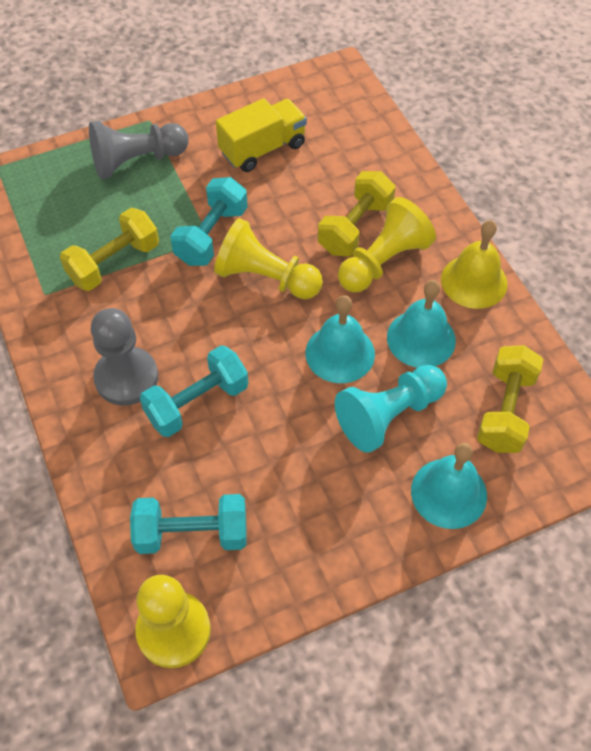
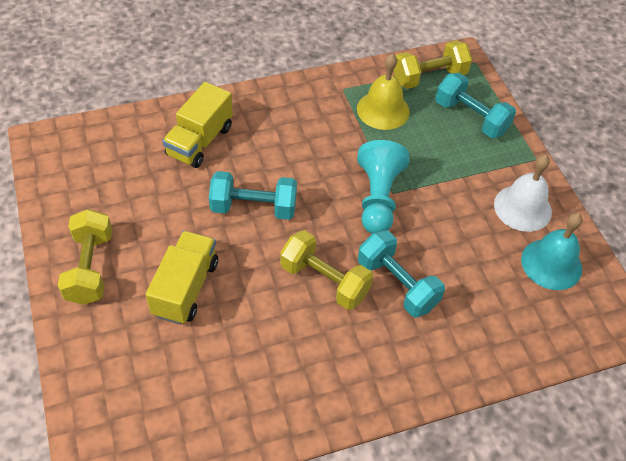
grey pawn: 2 -> 0
turquoise bell: 3 -> 1
white bell: 0 -> 1
yellow pawn: 3 -> 0
yellow truck: 1 -> 2

